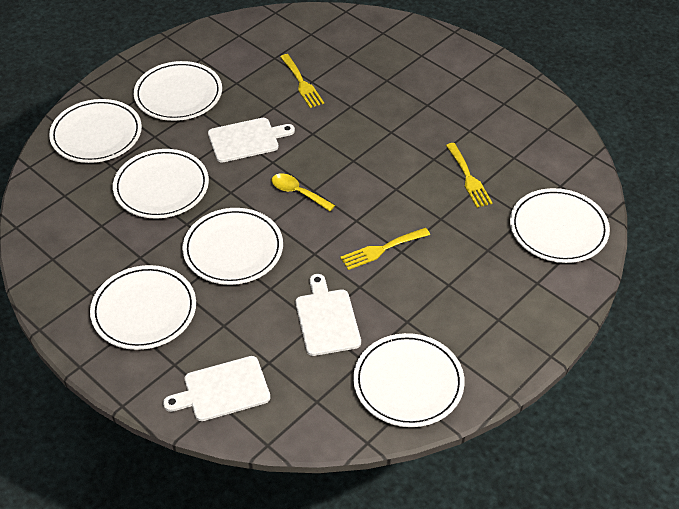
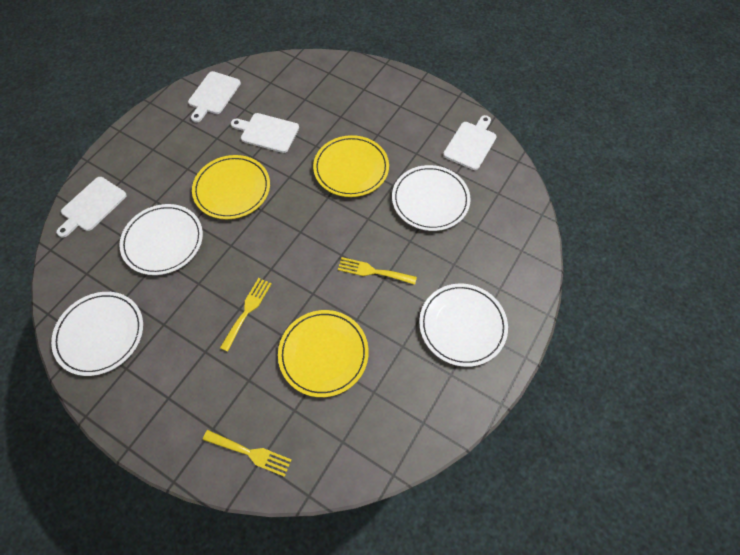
white cutting board: 3 -> 4
white plate: 7 -> 4
yellow plate: 0 -> 3
yellow spoon: 1 -> 0

